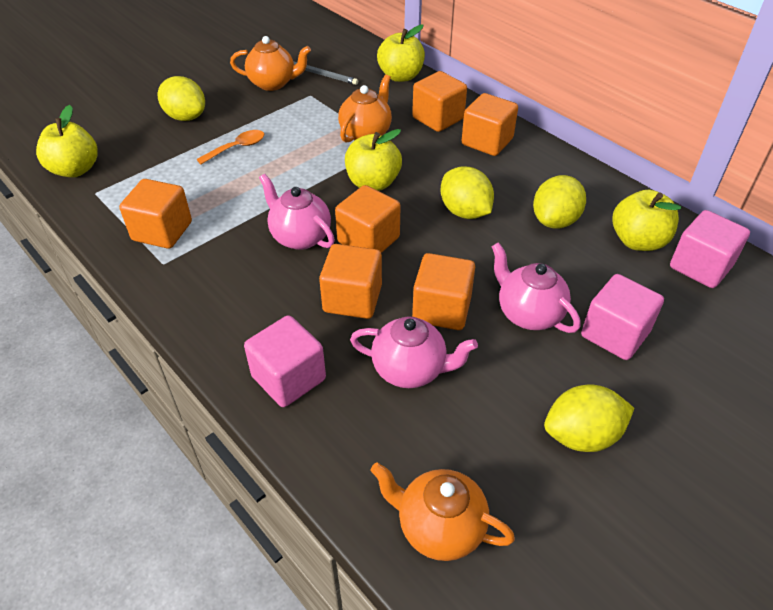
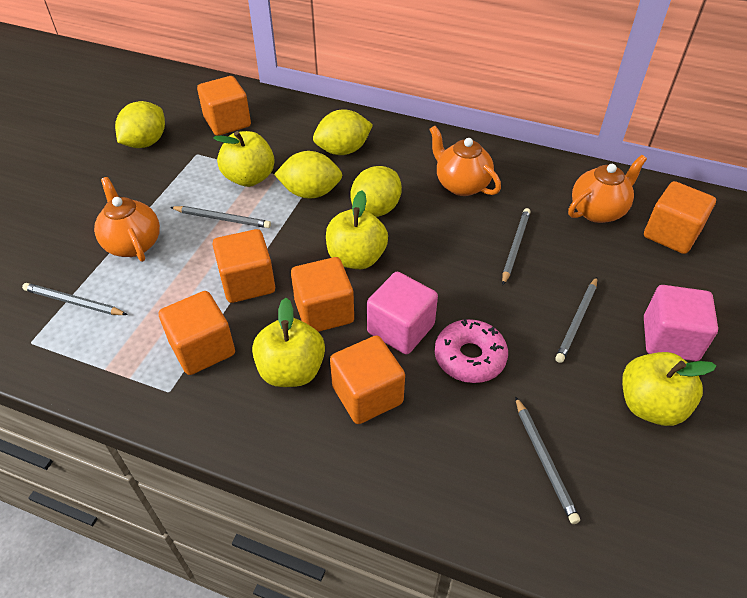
grey pencil: 1 -> 5
orange spoon: 1 -> 0
pink cube: 3 -> 2
pink donut: 0 -> 1
pink teapot: 3 -> 0

